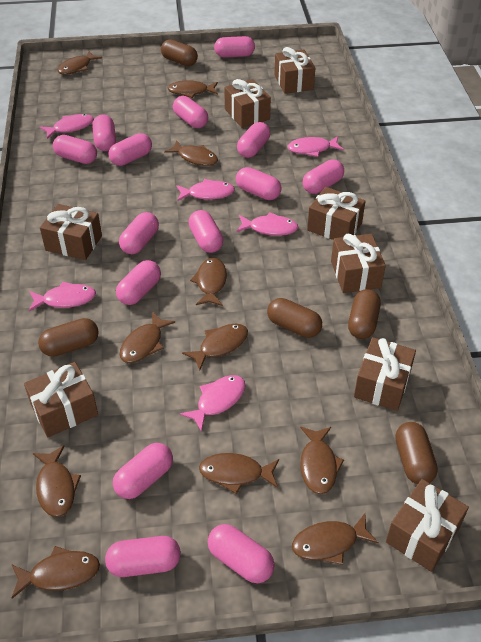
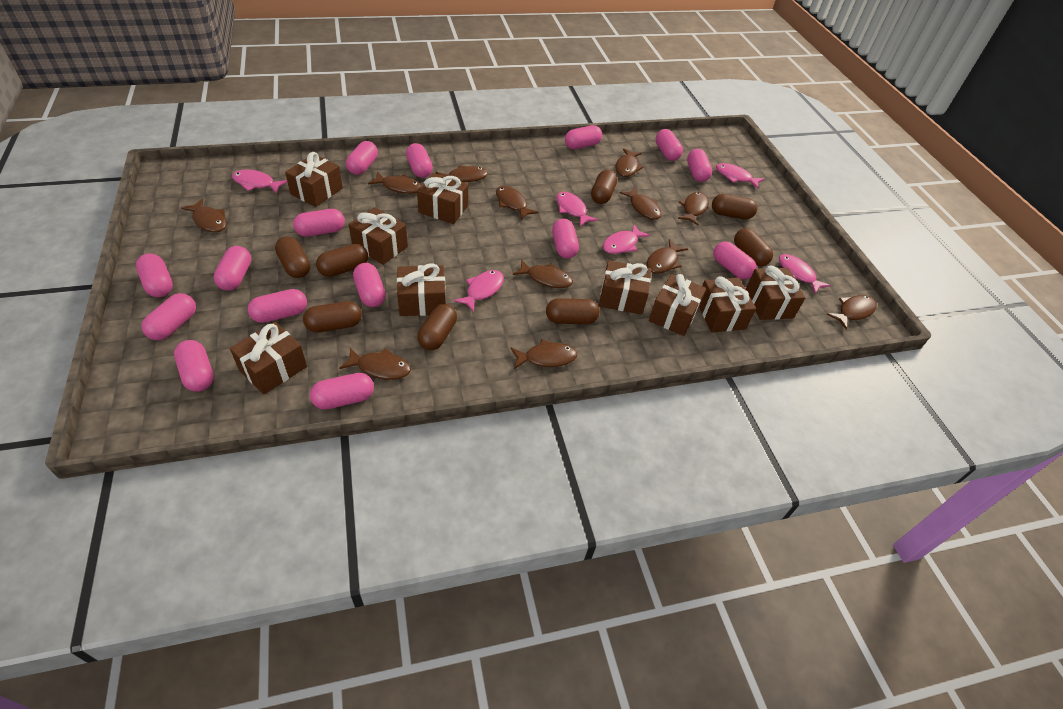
brown capsule: 5 -> 8
brown fish: 11 -> 12
brown gift: 8 -> 9
pink capsule: 14 -> 15

